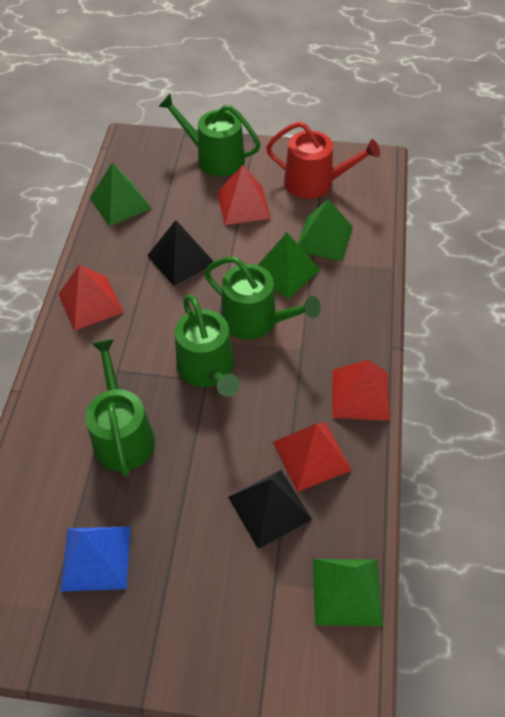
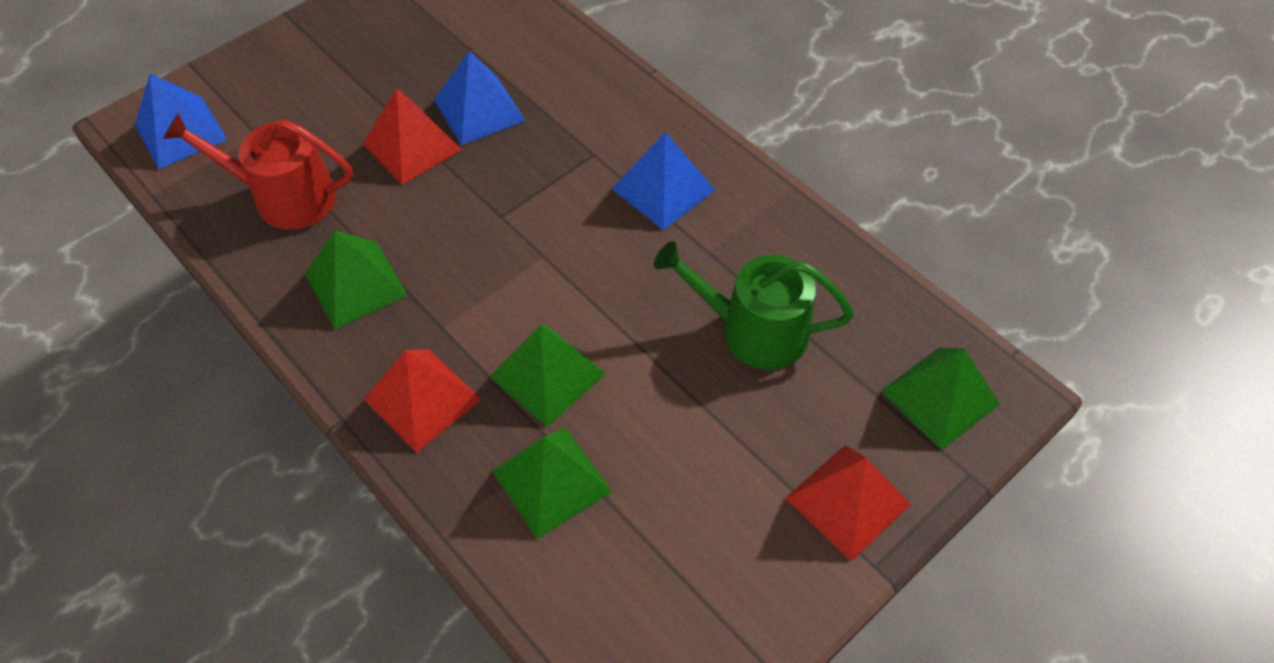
black pyramid: 2 -> 0
blue pyramid: 1 -> 3
green watering can: 4 -> 1
red pyramid: 4 -> 3

